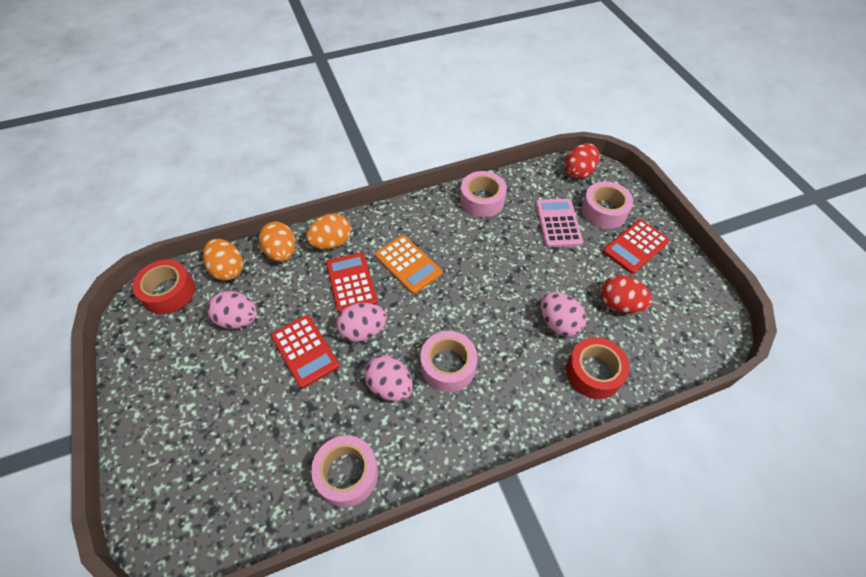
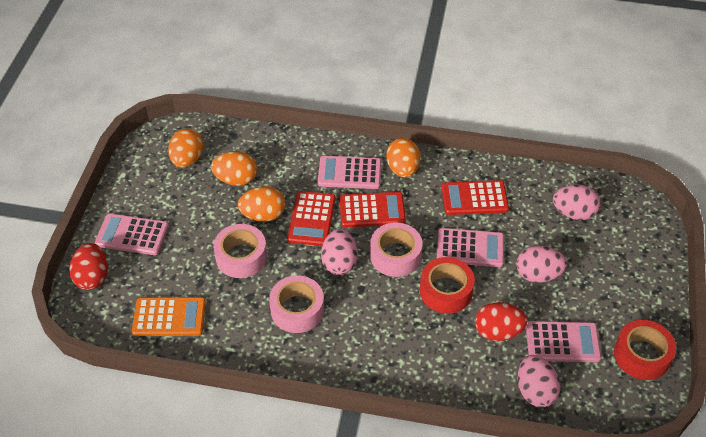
orange egg: 3 -> 4
pink calculator: 1 -> 4
pink tape: 4 -> 3

